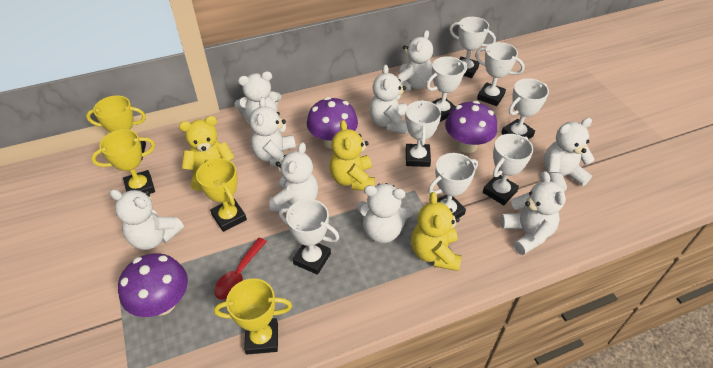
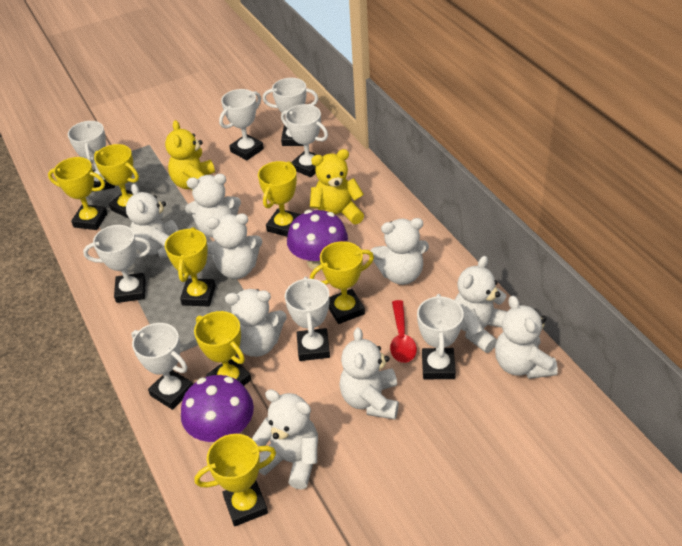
purple mushroom: 3 -> 2
yellow teddy bear: 3 -> 2
yellow trophy: 4 -> 7

